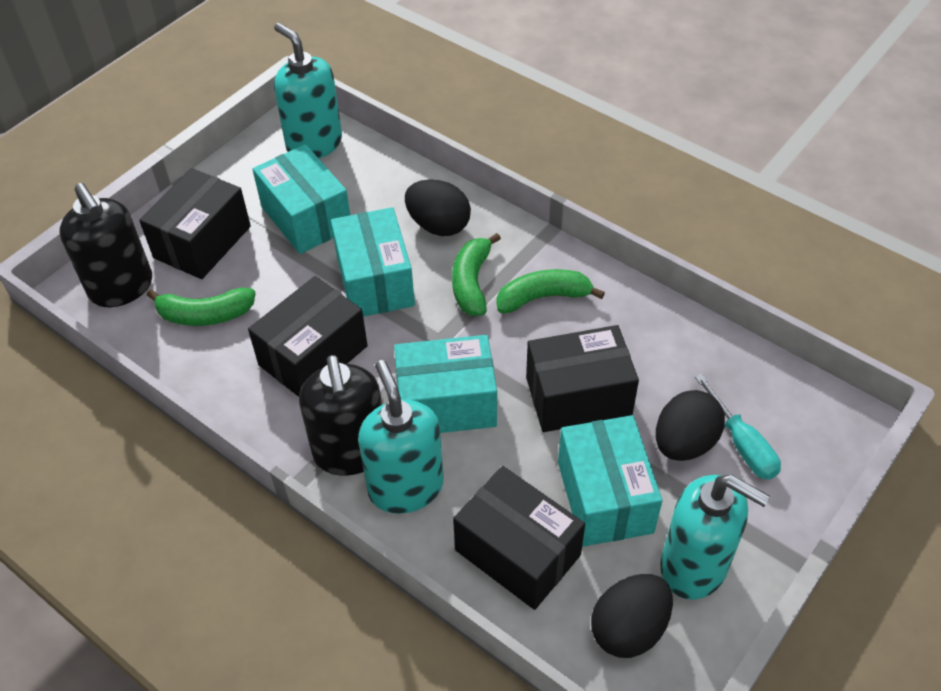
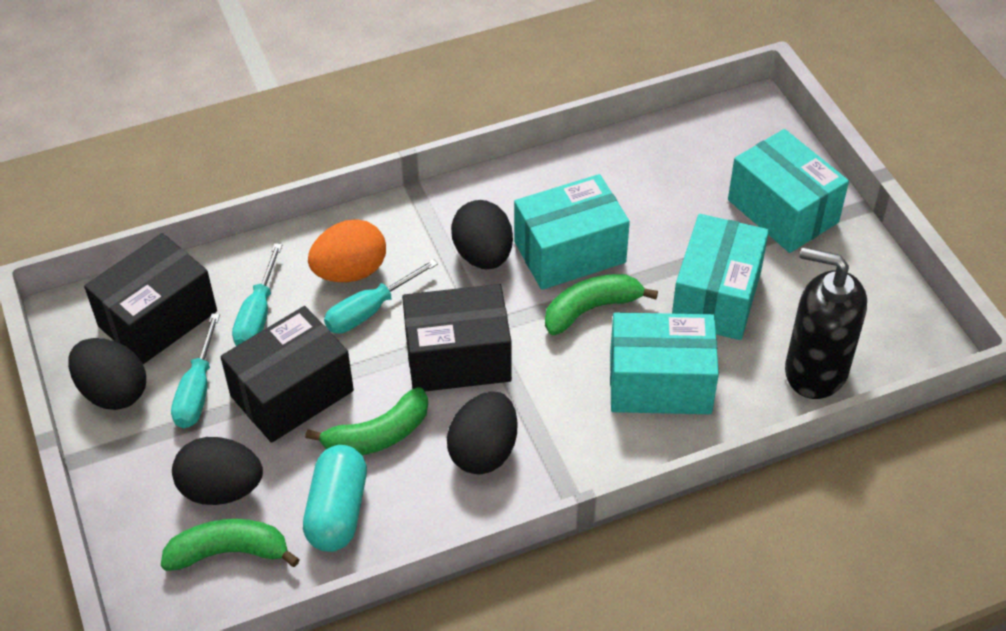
black box: 4 -> 3
black egg: 3 -> 4
black soap dispenser: 2 -> 1
orange egg: 0 -> 1
turquoise capsule: 0 -> 1
turquoise screwdriver: 1 -> 3
turquoise soap dispenser: 3 -> 0

